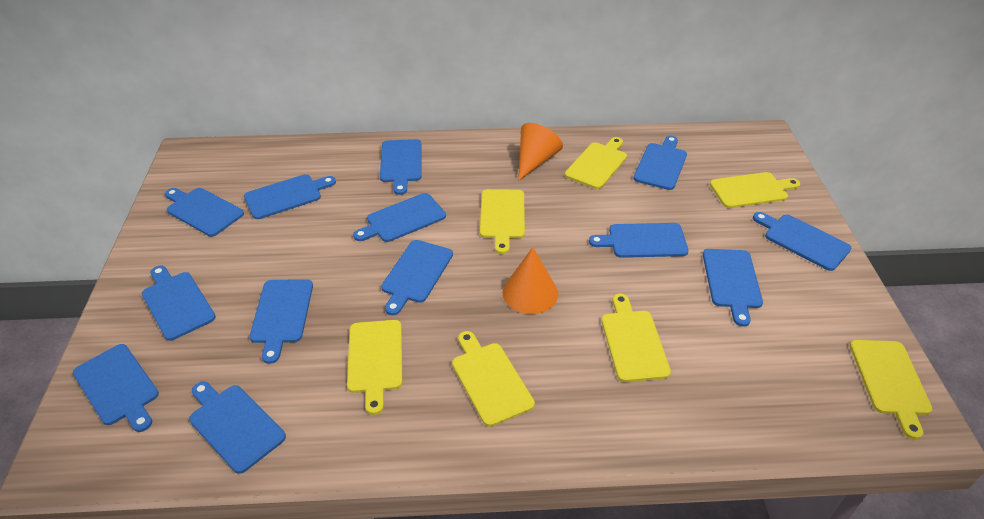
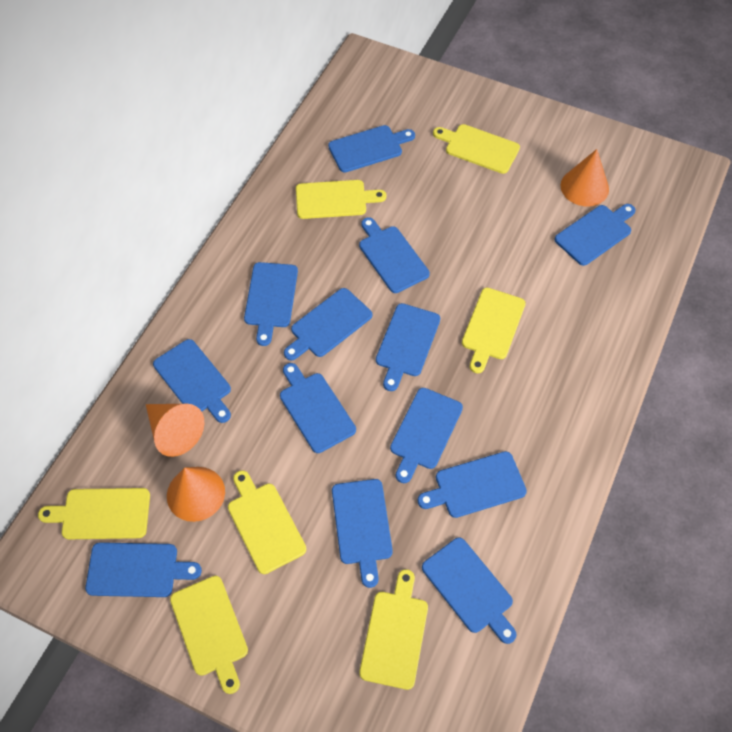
orange cone: 2 -> 3

